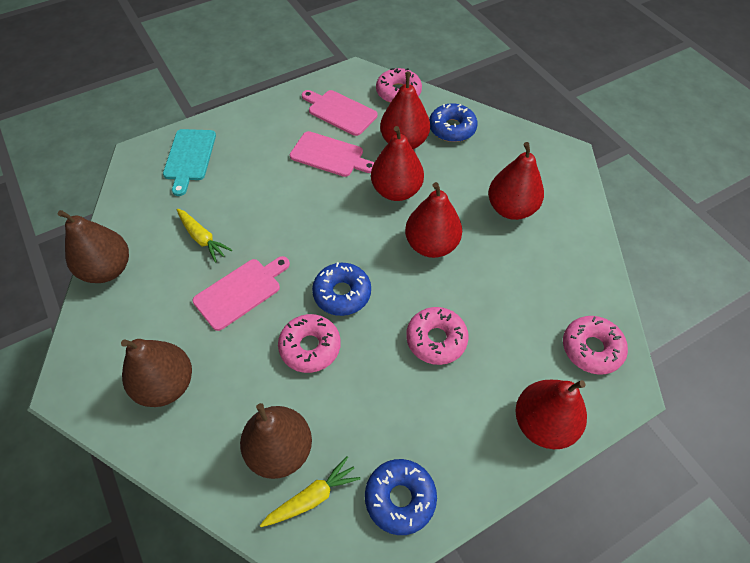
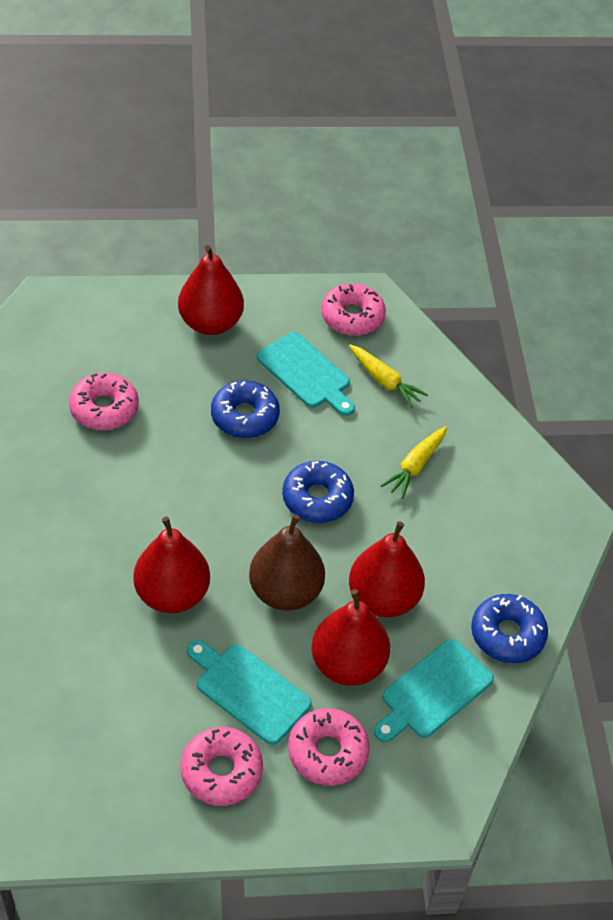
brown pear: 3 -> 1
pink cutting board: 3 -> 0
red pear: 5 -> 4
turquoise cutting board: 1 -> 3

